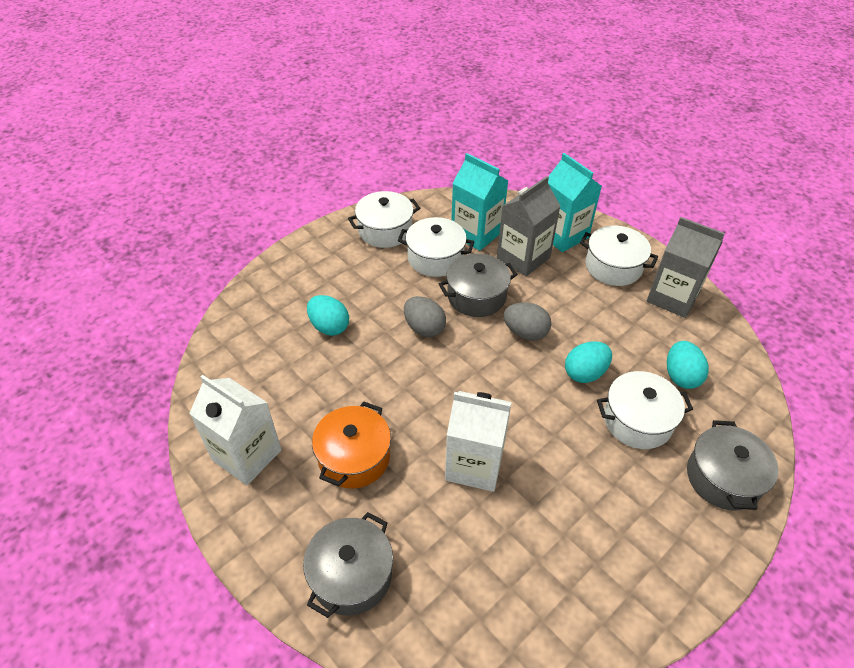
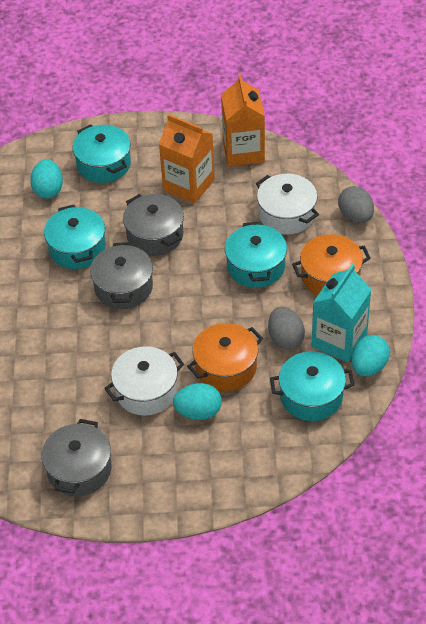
grey carton: 2 -> 0
orange carton: 0 -> 2
orange pot: 1 -> 2
turquoise carton: 2 -> 1
turquoise pot: 0 -> 4
white carton: 2 -> 0
white pot: 4 -> 2

